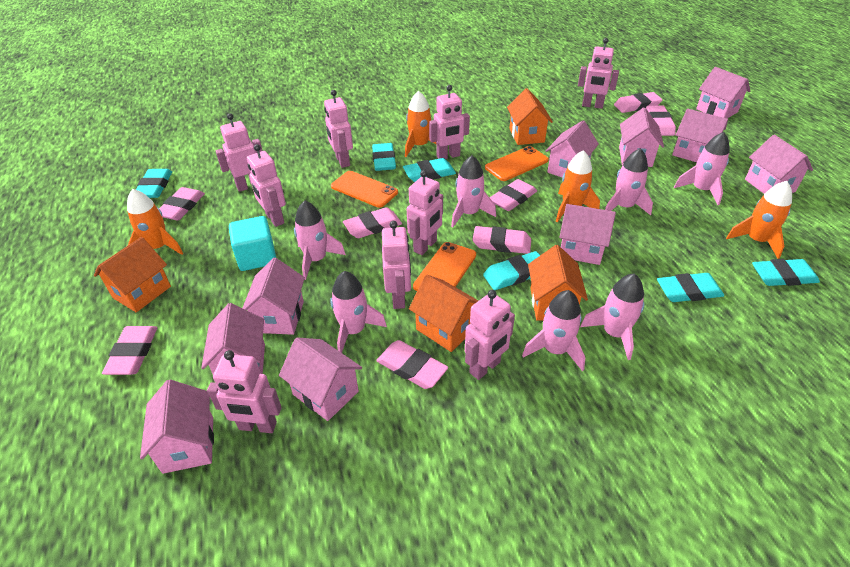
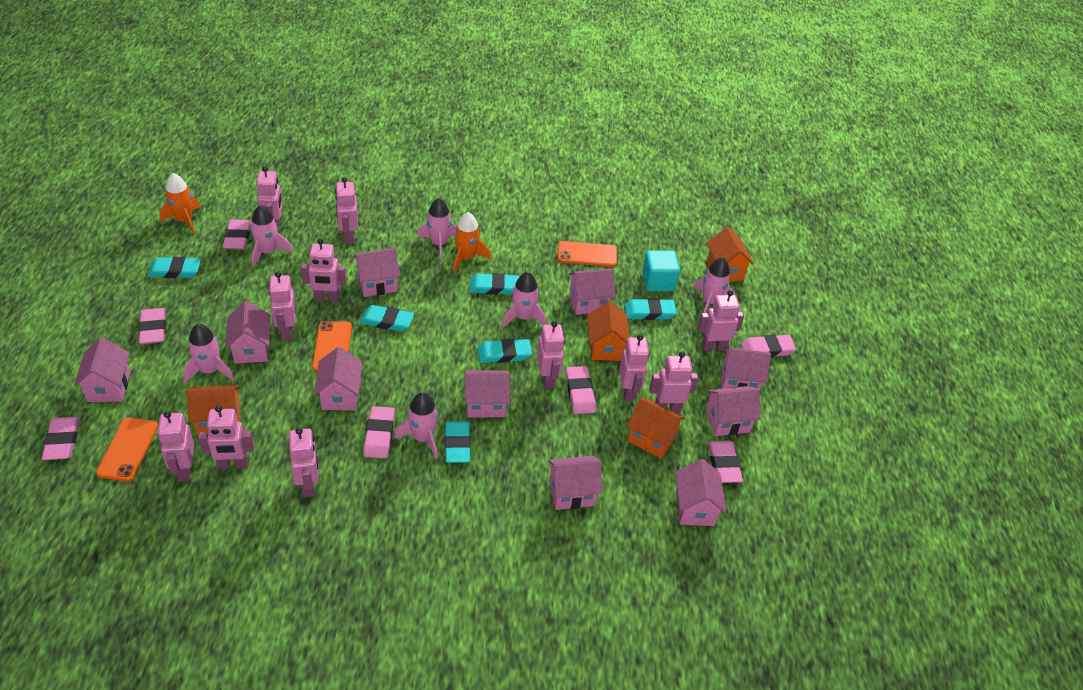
orange rocket: 4 -> 2
pink eraser: 8 -> 7
pink robot: 9 -> 11
pink rocket: 7 -> 6

